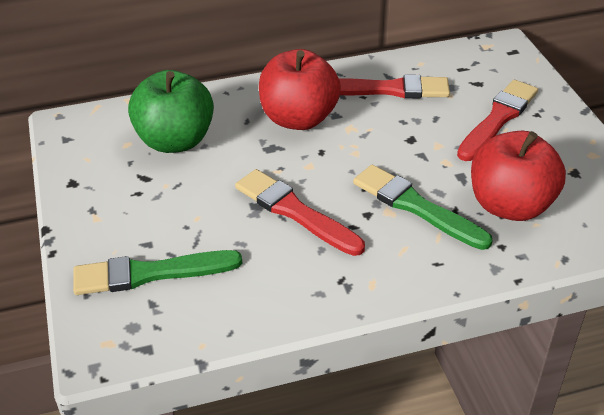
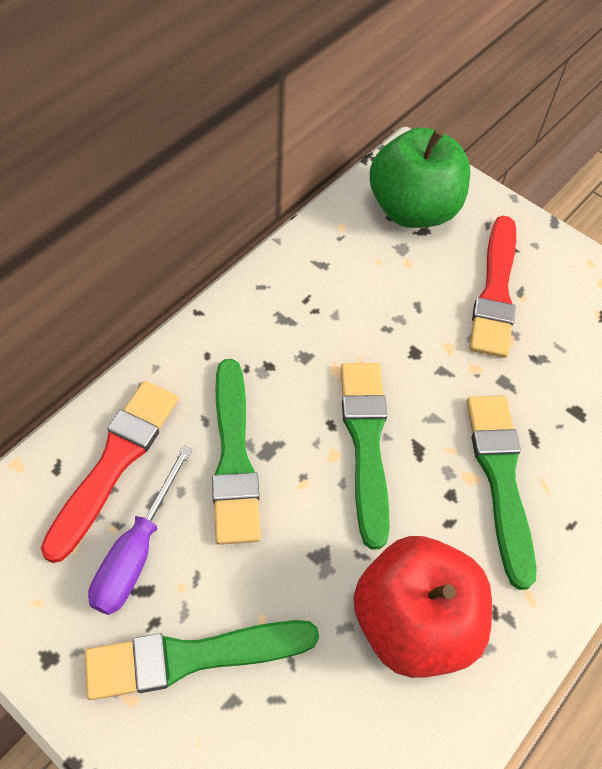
green brush: 2 -> 4
purple screwdriver: 0 -> 1
red apple: 2 -> 1
red brush: 3 -> 2

